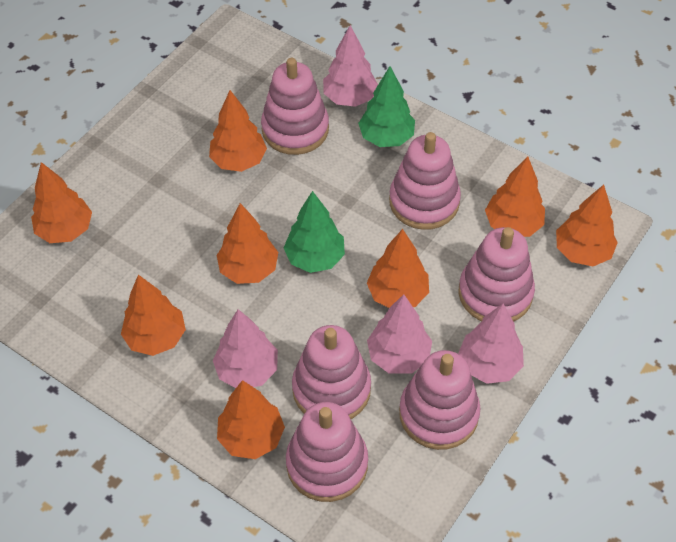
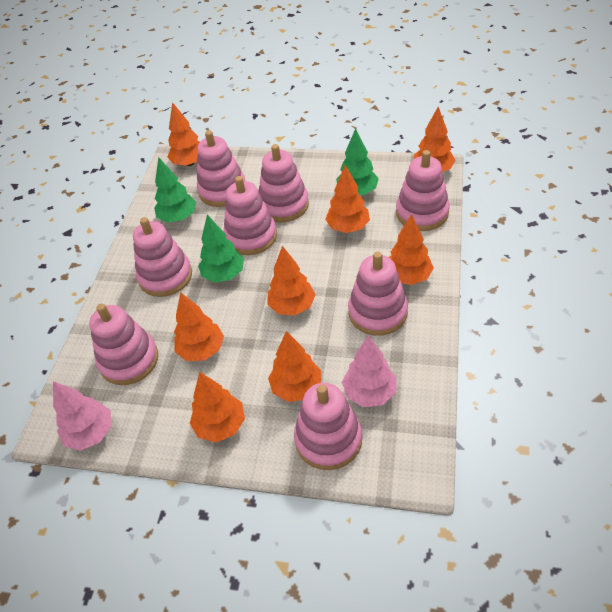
green tree: 2 -> 3
pink stacking toy: 6 -> 8
pink tree: 4 -> 2

